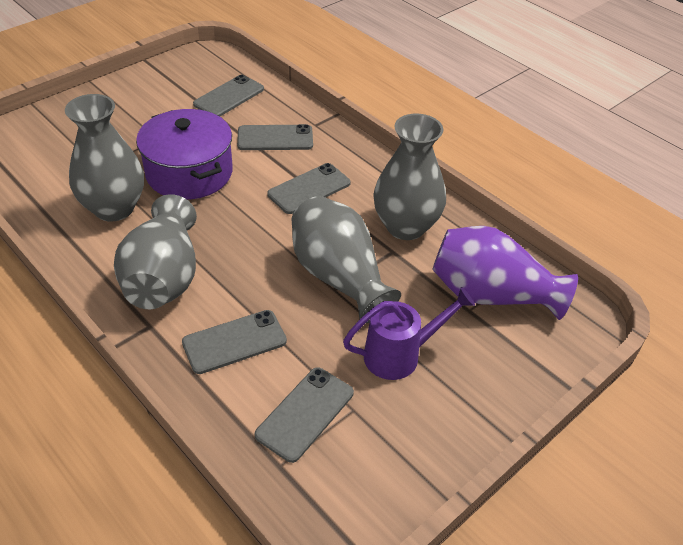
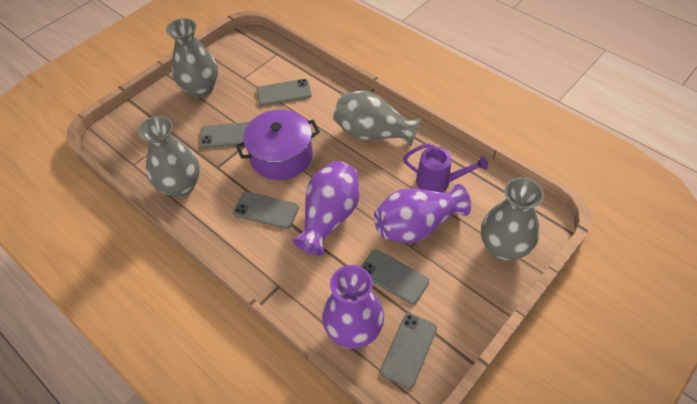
purple vase: 1 -> 3

